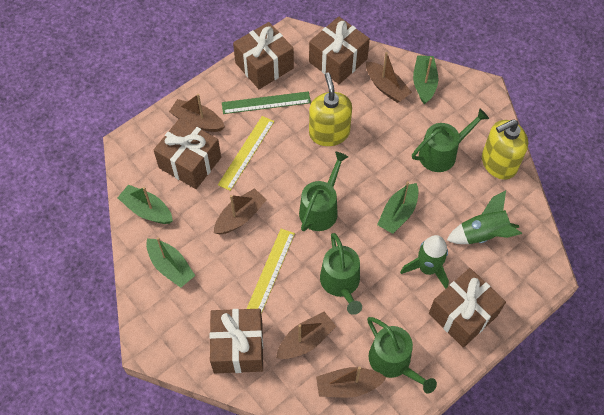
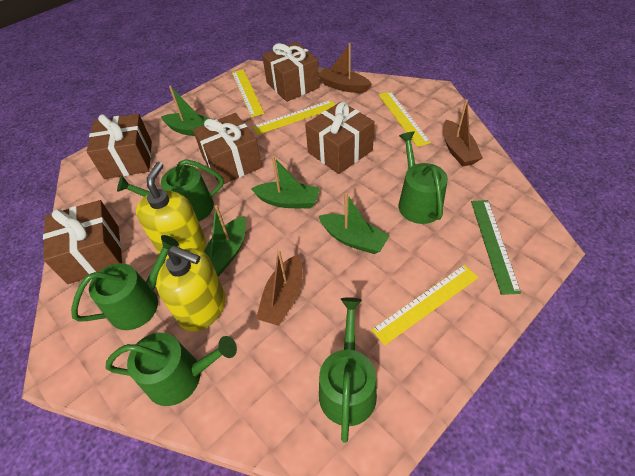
brown boat: 5 -> 3
green rocket: 2 -> 0
green watering can: 4 -> 5
yellow ruler: 2 -> 4

